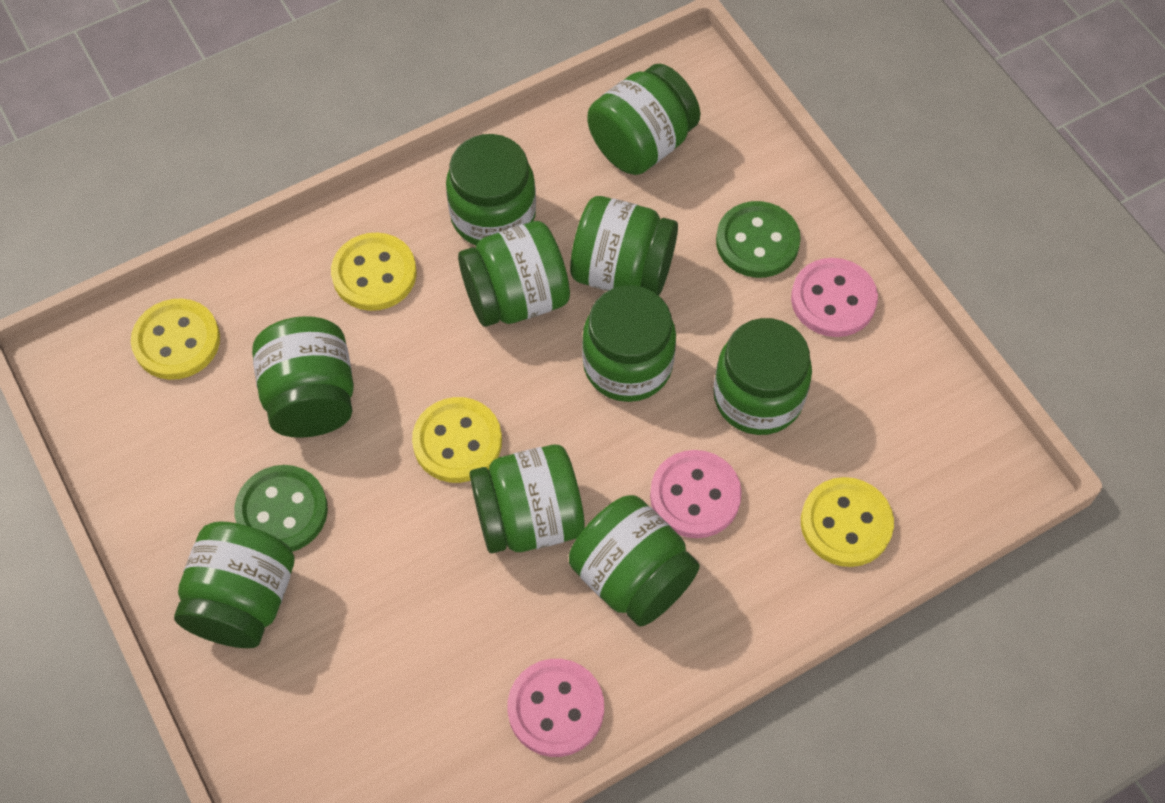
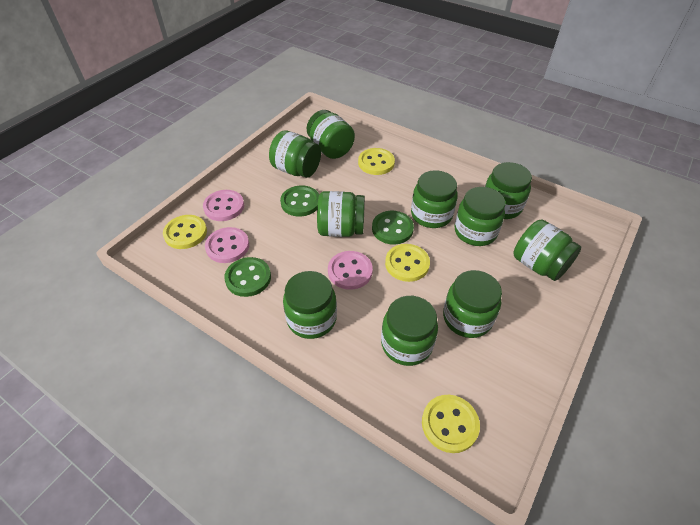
green button: 2 -> 3

